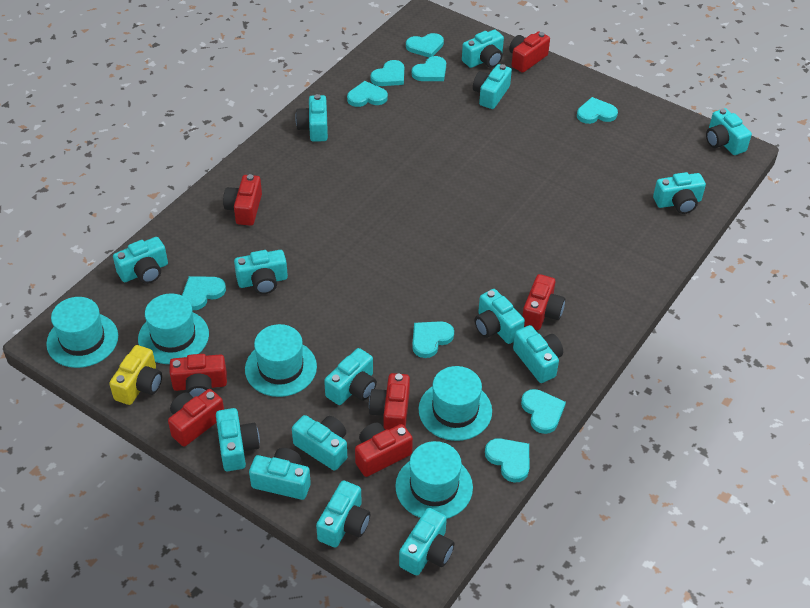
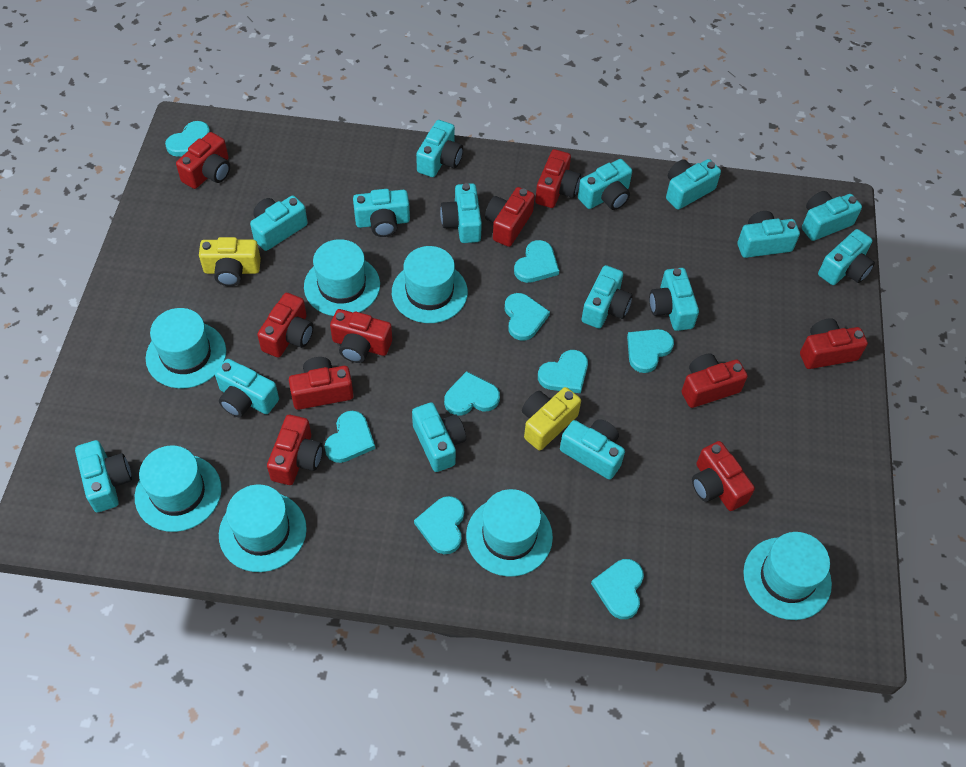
red camera: 7 -> 10
turquoise hat: 5 -> 7
yellow camera: 1 -> 2

